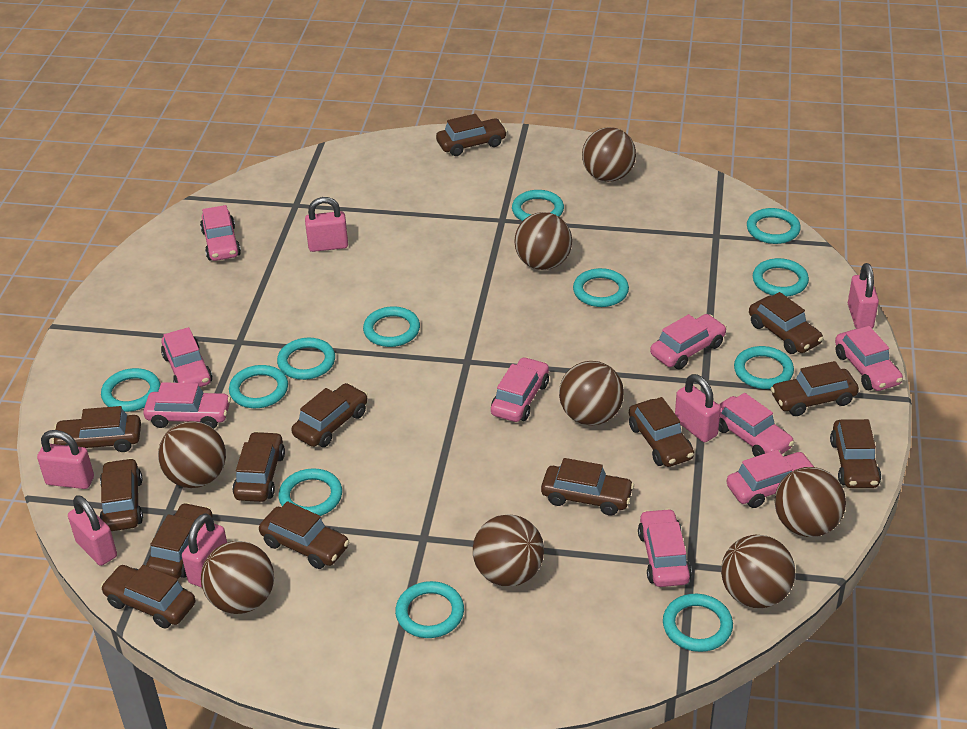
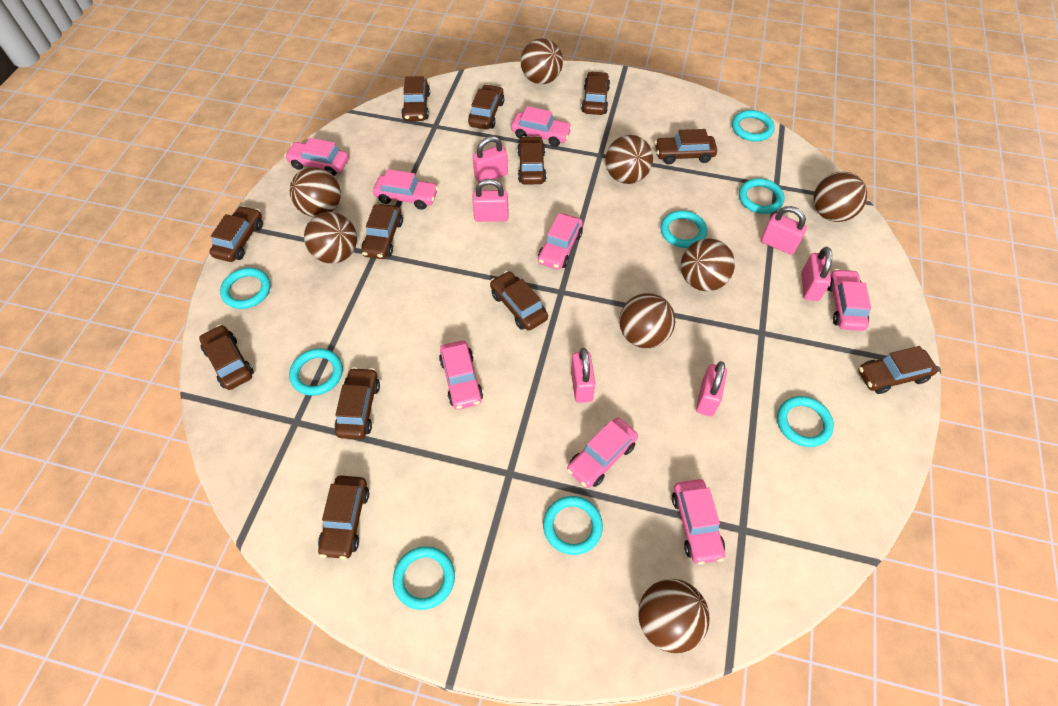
brown car: 13 -> 12
pink car: 9 -> 8
turquoise ring: 12 -> 8

